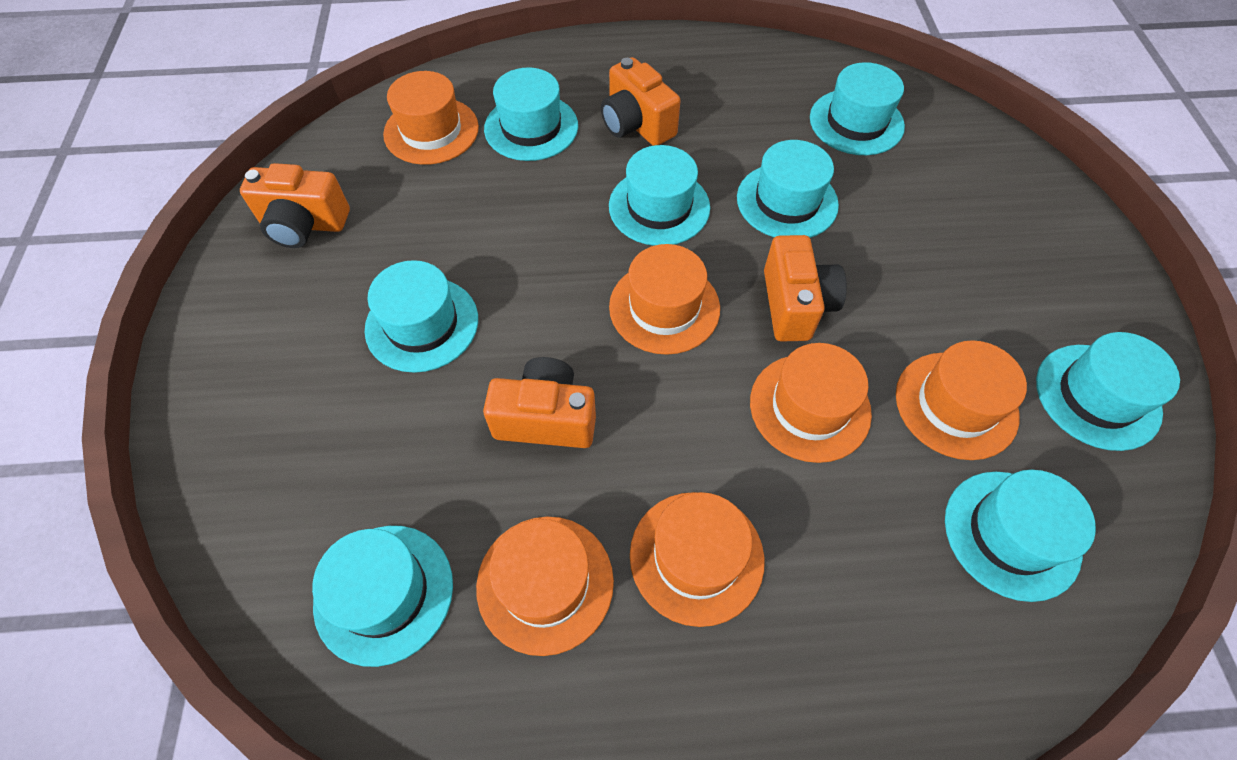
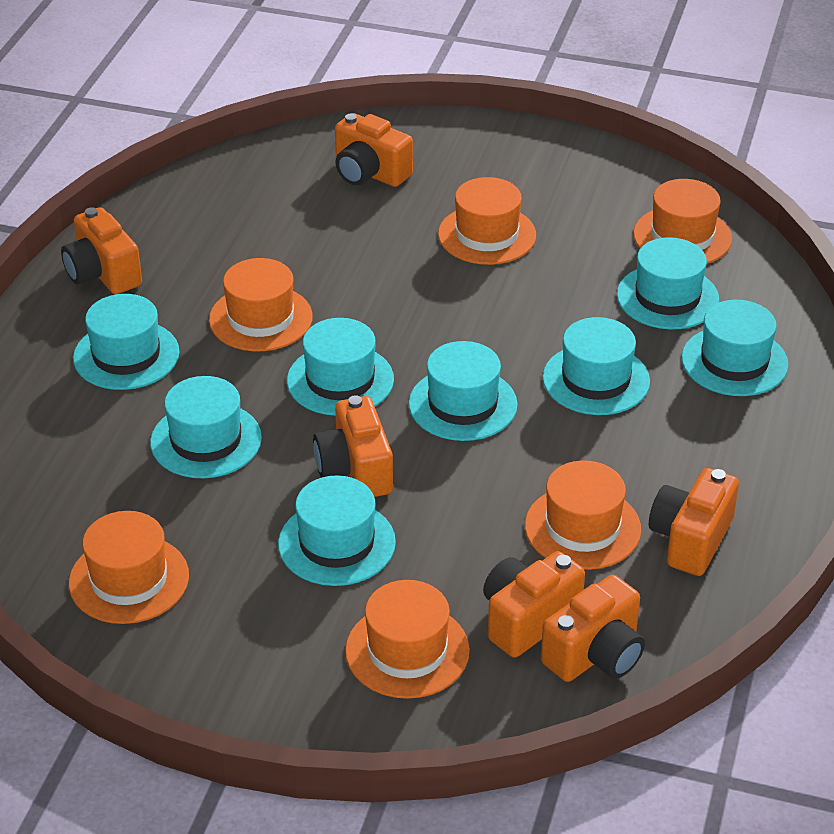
orange camera: 4 -> 6

